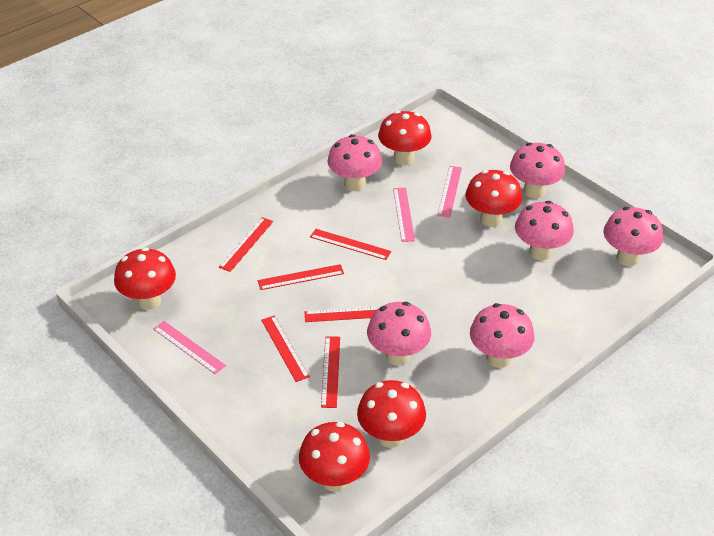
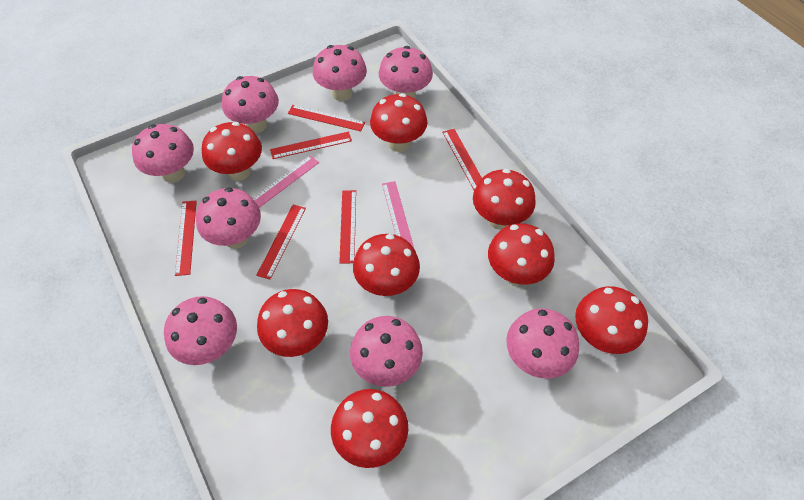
pink mushroom: 6 -> 8
pink ruler: 3 -> 2
red mushroom: 5 -> 8

